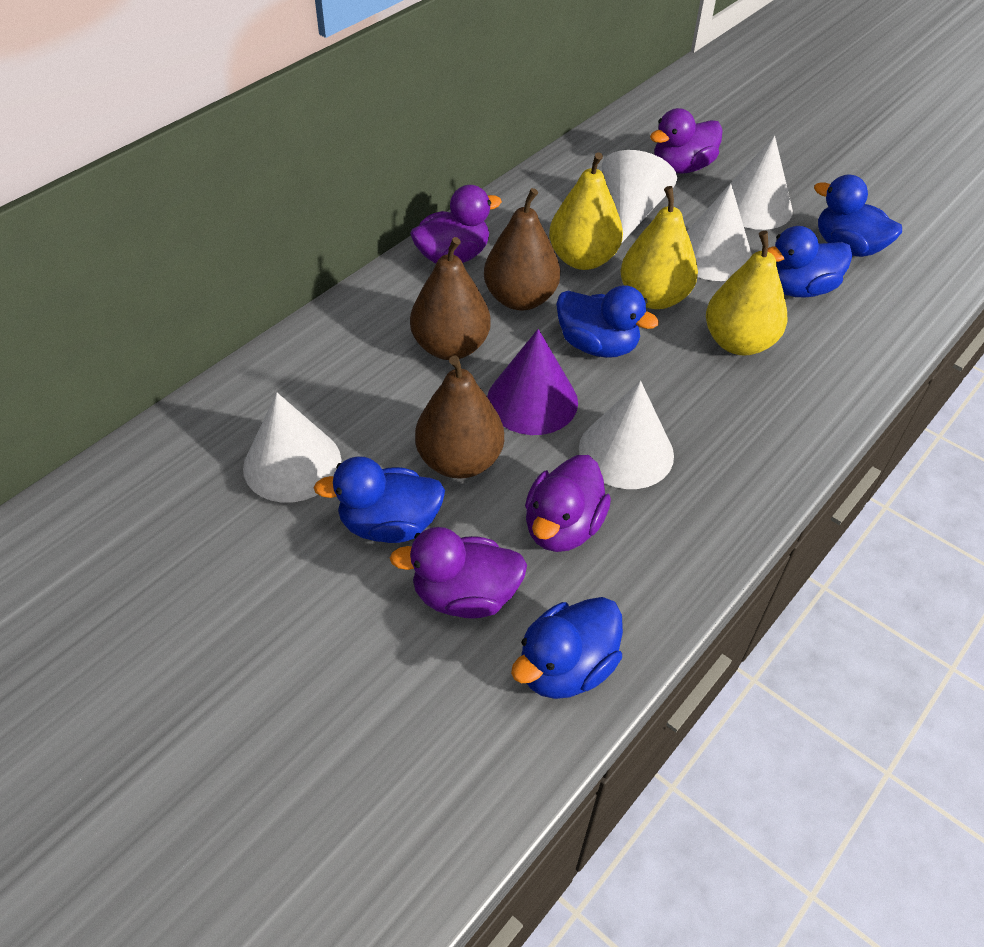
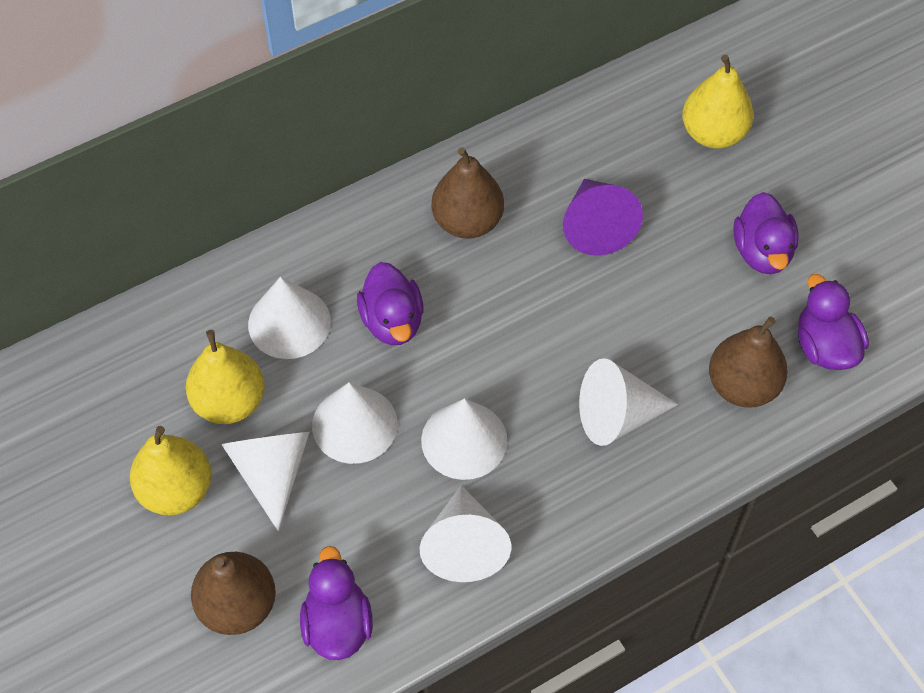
blue duck: 5 -> 0
white cone: 5 -> 6

